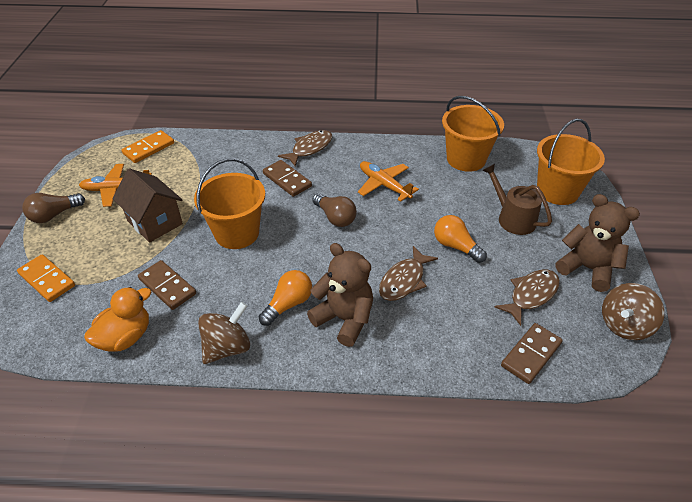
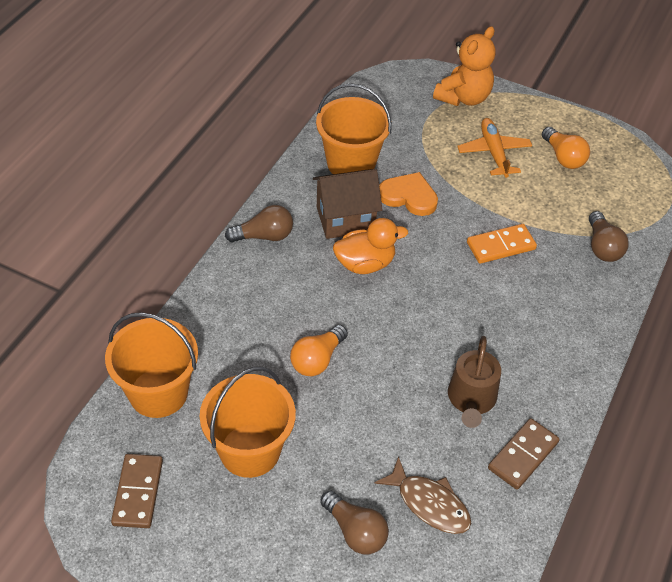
brown domino: 3 -> 2
brown fish: 3 -> 1
brown light bulb: 2 -> 3
brown spinning top: 2 -> 0
brown teddy bear: 2 -> 0
orange domino: 2 -> 1
orange heart: 0 -> 1
orange plane: 2 -> 1
orange teddy bear: 0 -> 1

